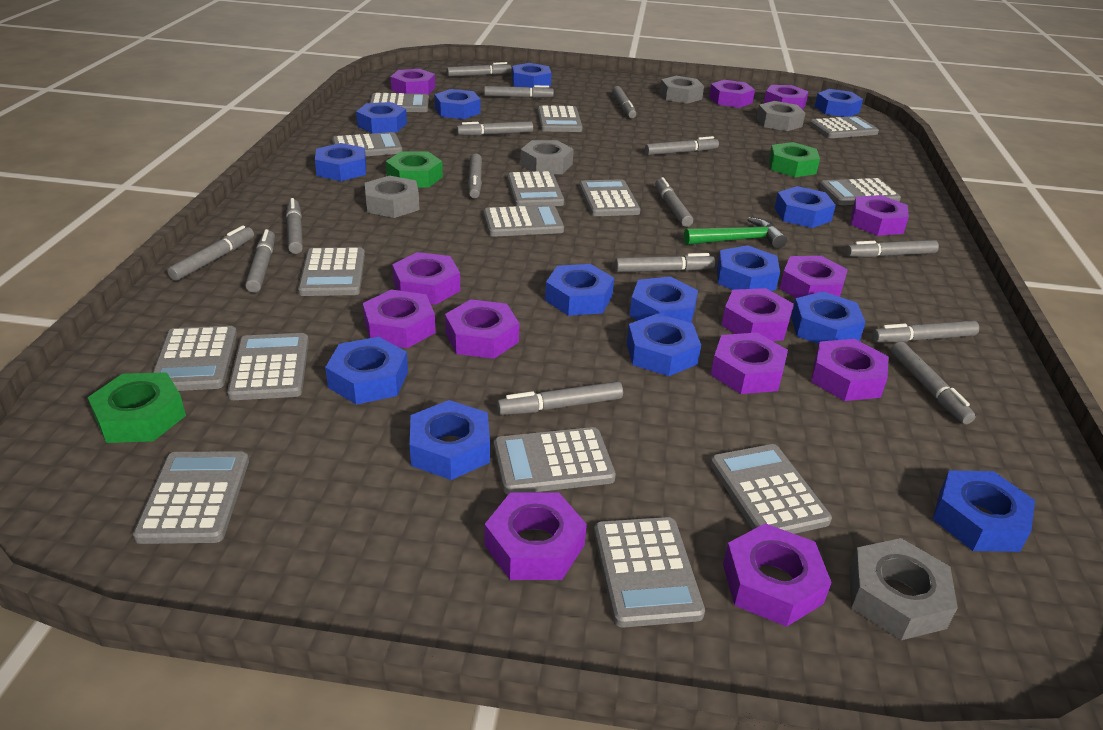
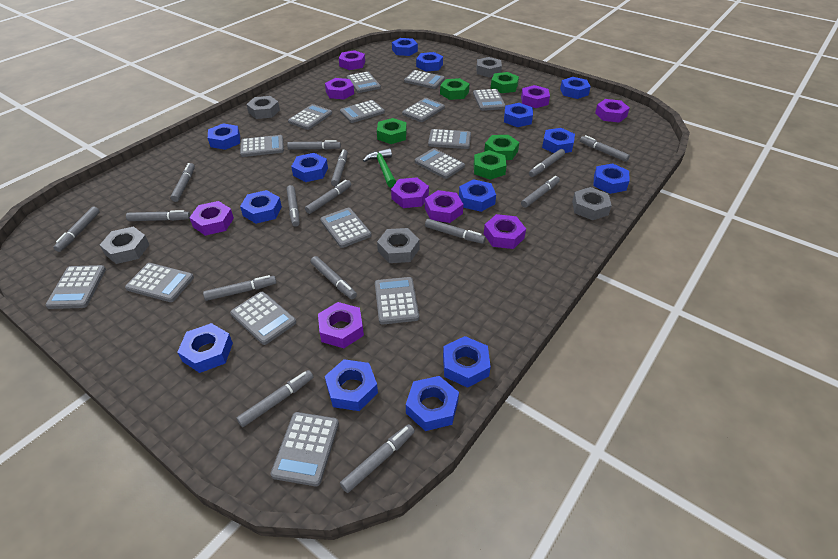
green nut: 3 -> 5
purple nut: 13 -> 9

